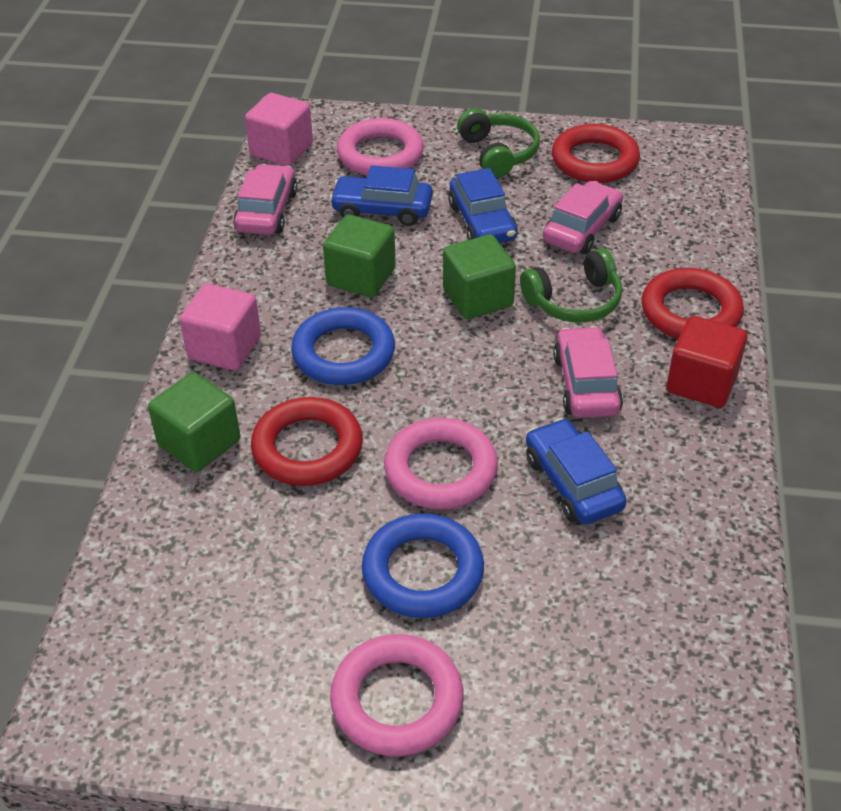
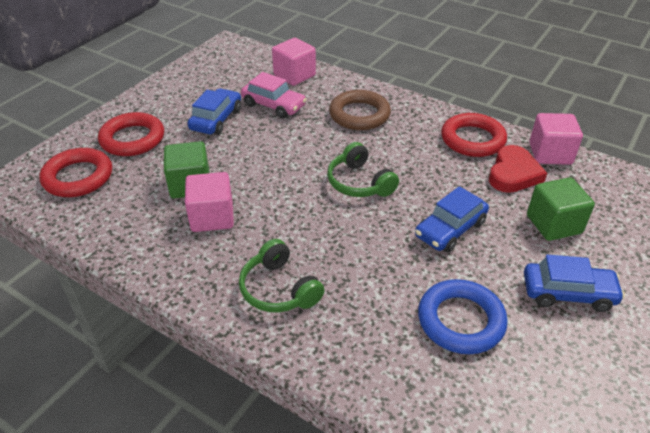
blue ring: 2 -> 1
brown ring: 0 -> 1
green cube: 3 -> 2
pink car: 3 -> 1
pink cube: 2 -> 3
pink ring: 3 -> 0
red cube: 1 -> 0
red heart: 0 -> 1

